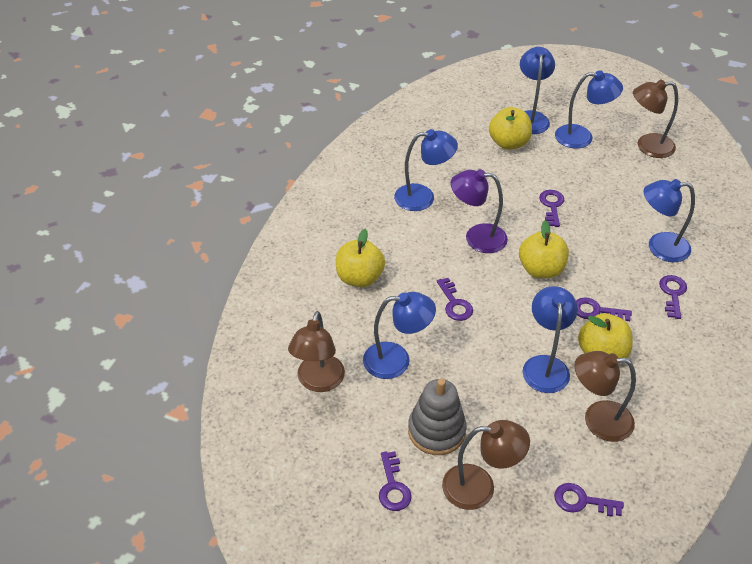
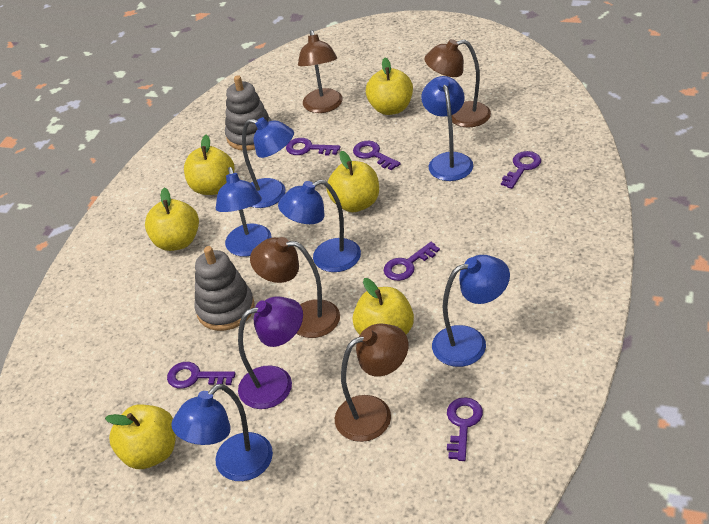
grey stacking toy: 1 -> 2
yellow apple: 4 -> 6

